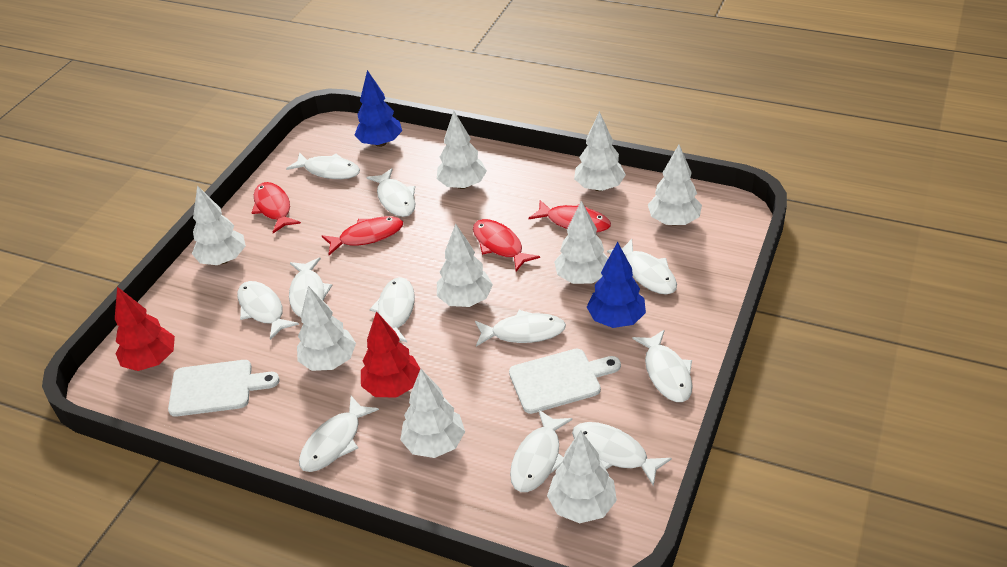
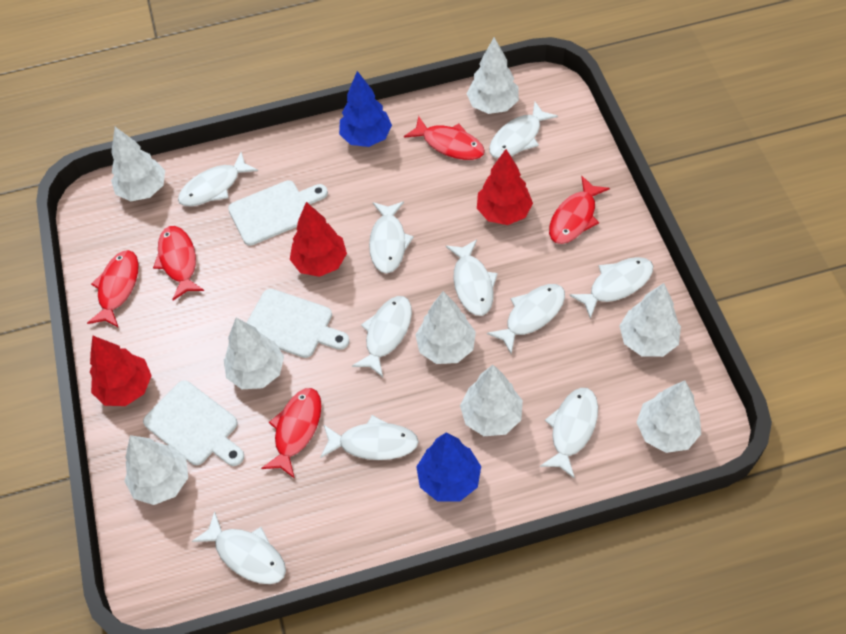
red fish: 4 -> 5
red tree: 2 -> 3
white cutting board: 2 -> 3
white fish: 11 -> 10
white tree: 9 -> 8

